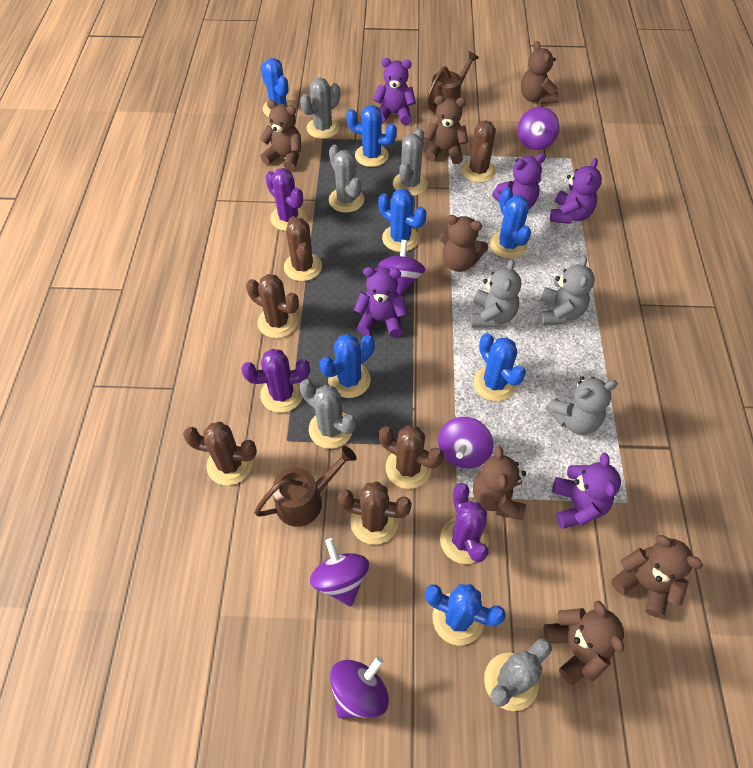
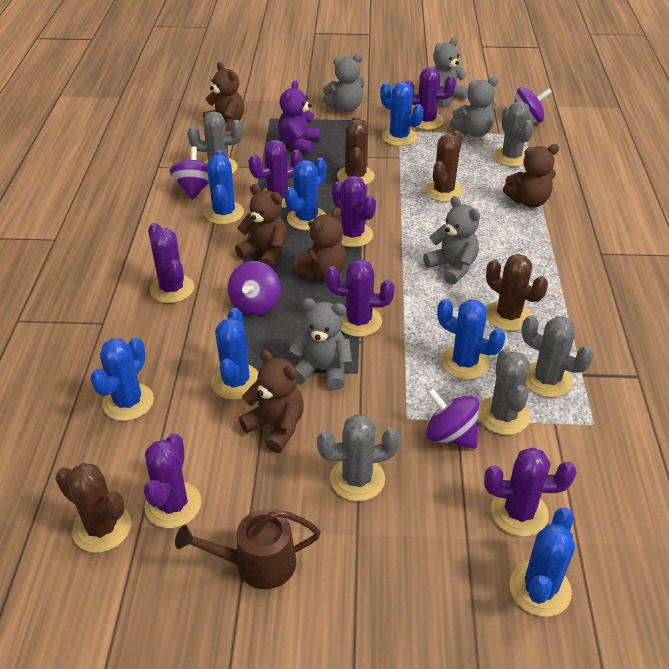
brown cactus: 6 -> 4
brown teddy bear: 7 -> 5
brown watering can: 2 -> 1
grey teddy bear: 3 -> 5
purple cactus: 3 -> 7
purple spinning top: 5 -> 4
purple teddy bear: 5 -> 1

